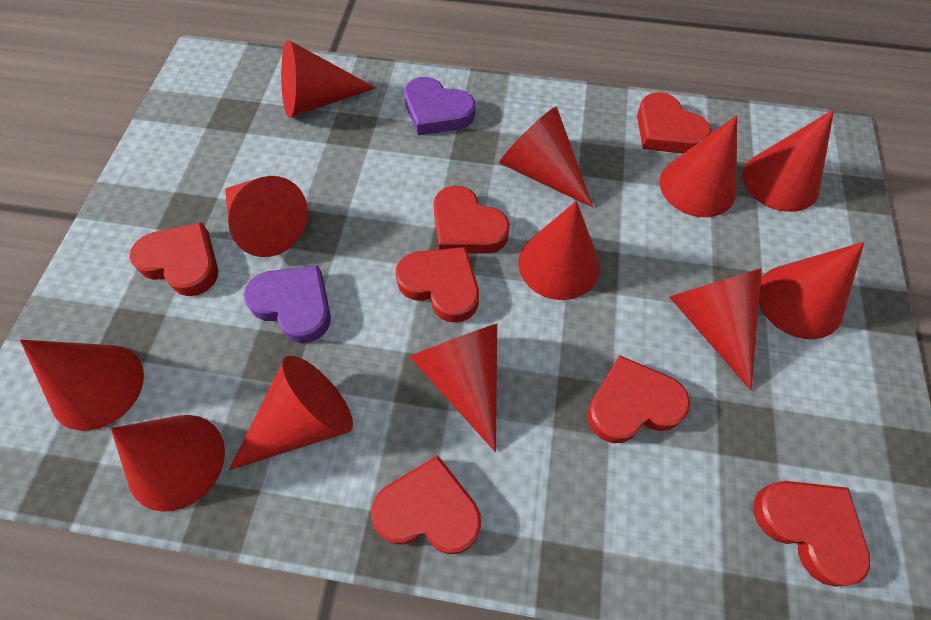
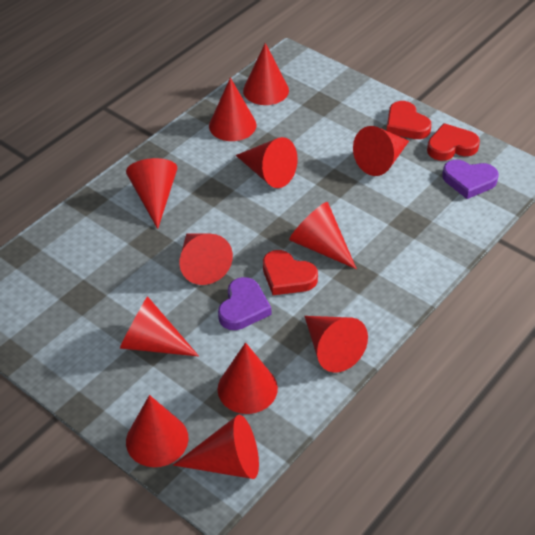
red heart: 7 -> 3

